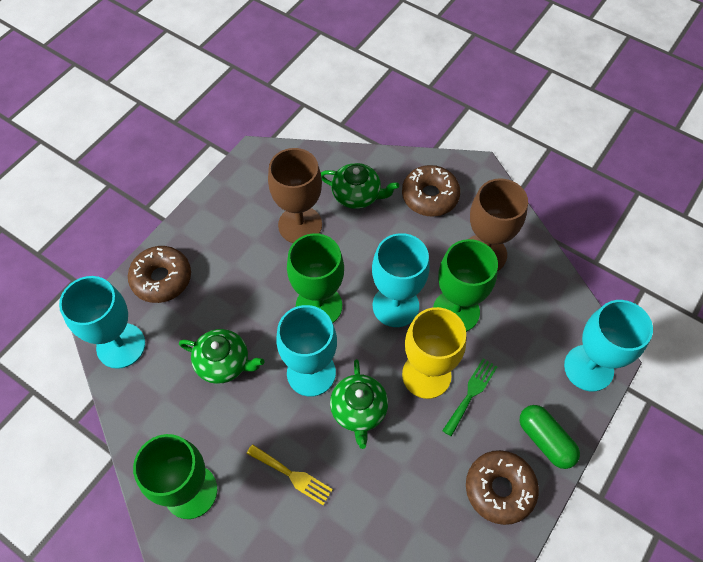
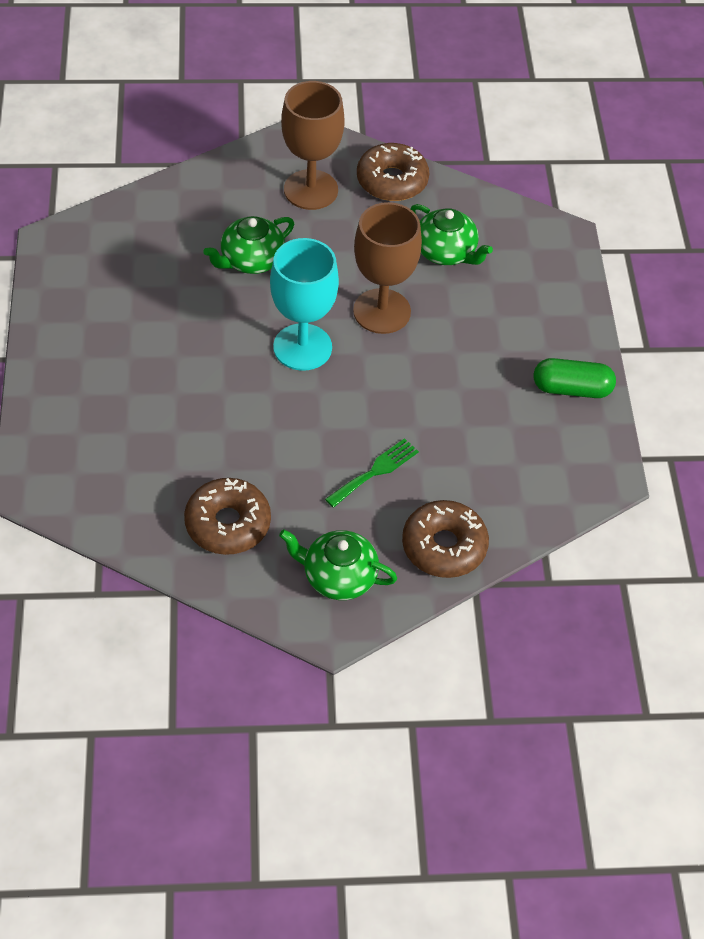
green goblet: 3 -> 0
turquoise goblet: 4 -> 1
yellow fork: 1 -> 0
yellow goblet: 1 -> 0

